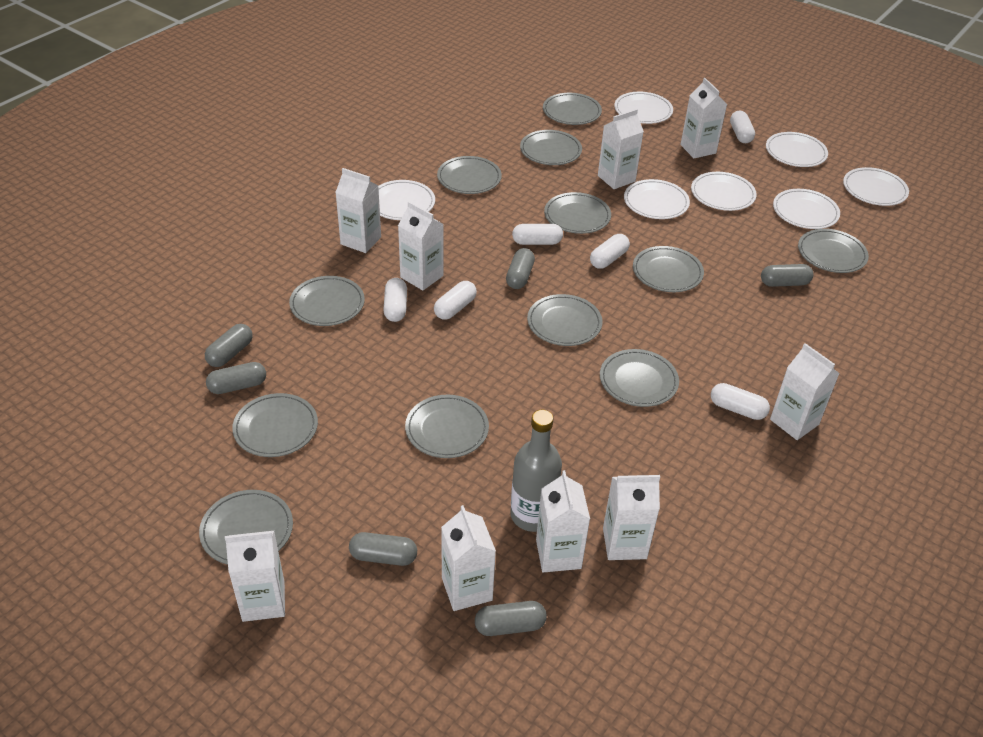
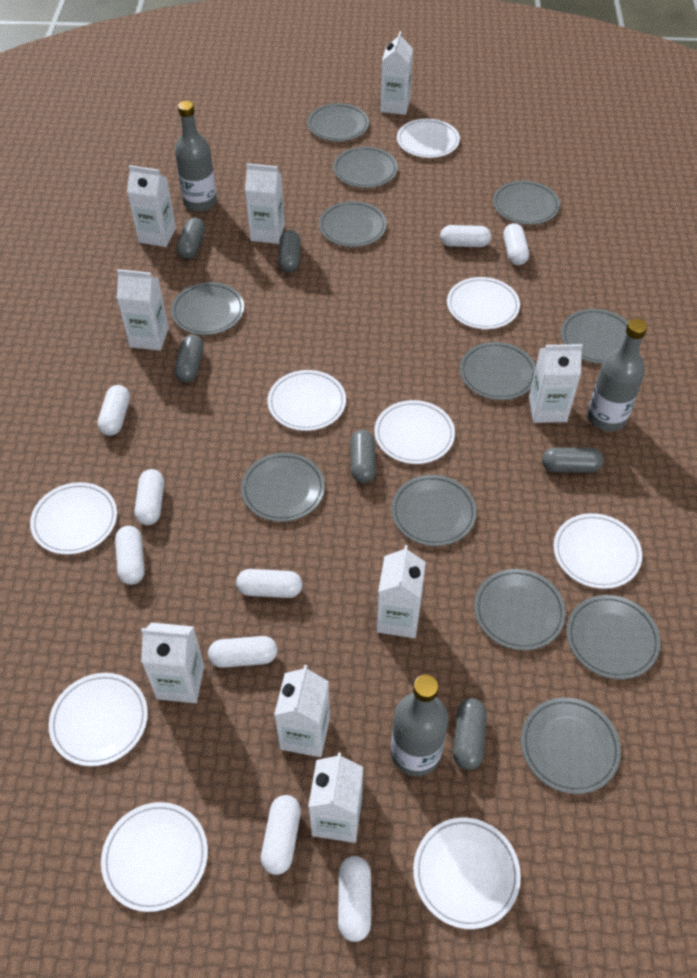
grey bottle: 1 -> 3
white capsule: 6 -> 9
white plate: 7 -> 9

